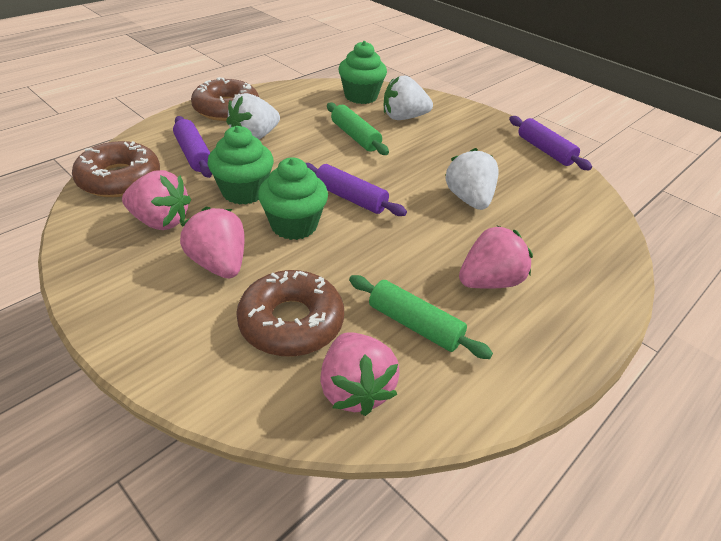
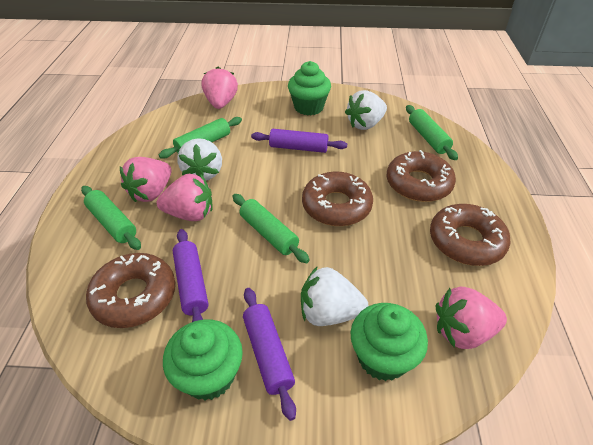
brown donut: 3 -> 4
green rolling pin: 2 -> 4

